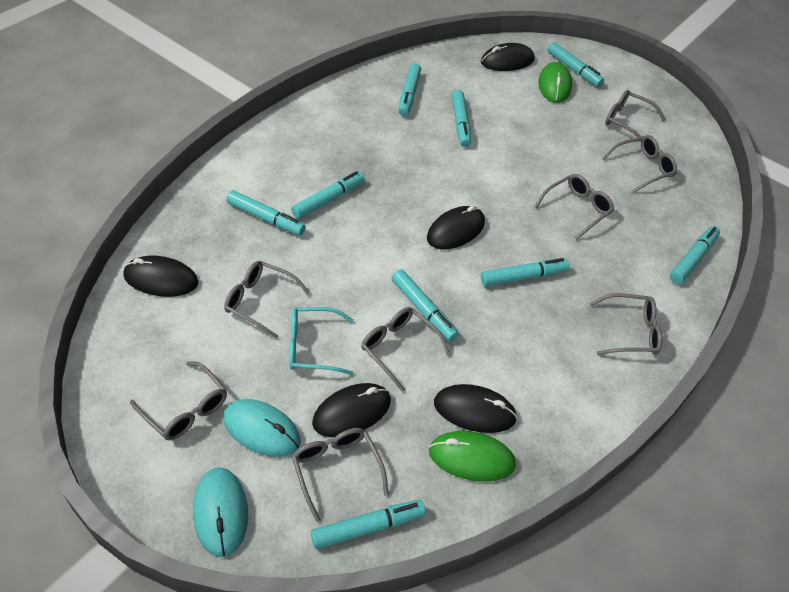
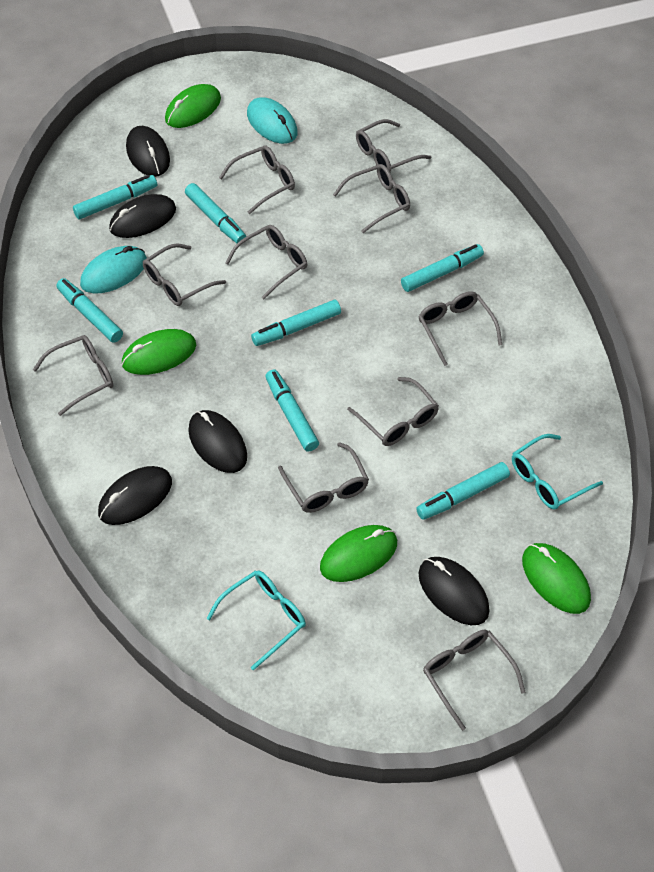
green mouse: 2 -> 4
grey glasses: 8 -> 10
turquoise glasses: 1 -> 2
turquoise marker: 9 -> 7

